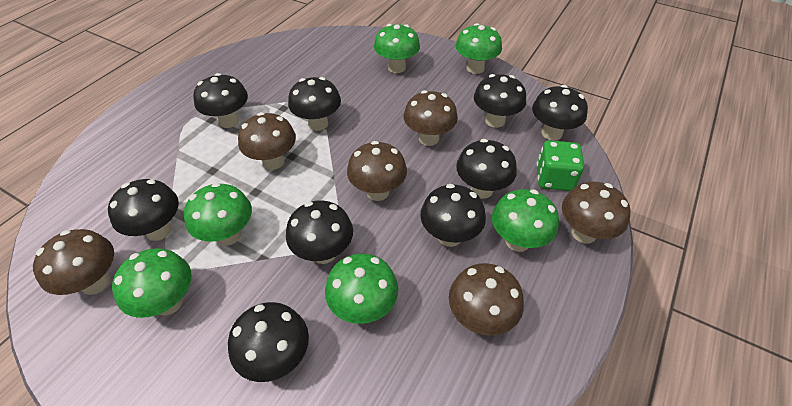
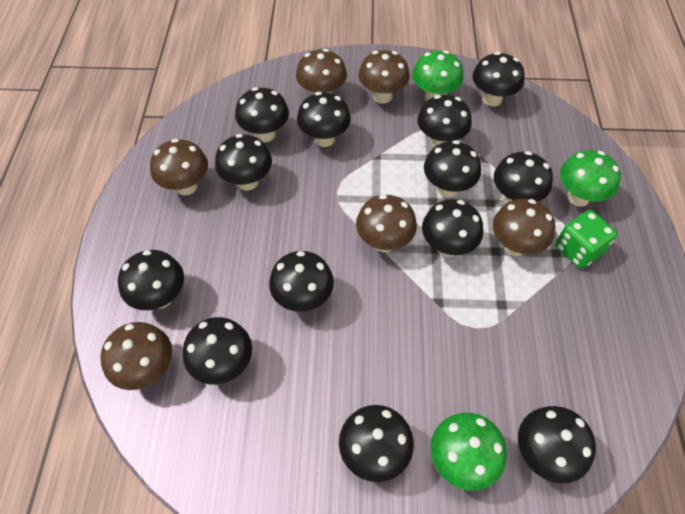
black mushroom: 9 -> 13
green mushroom: 6 -> 3

